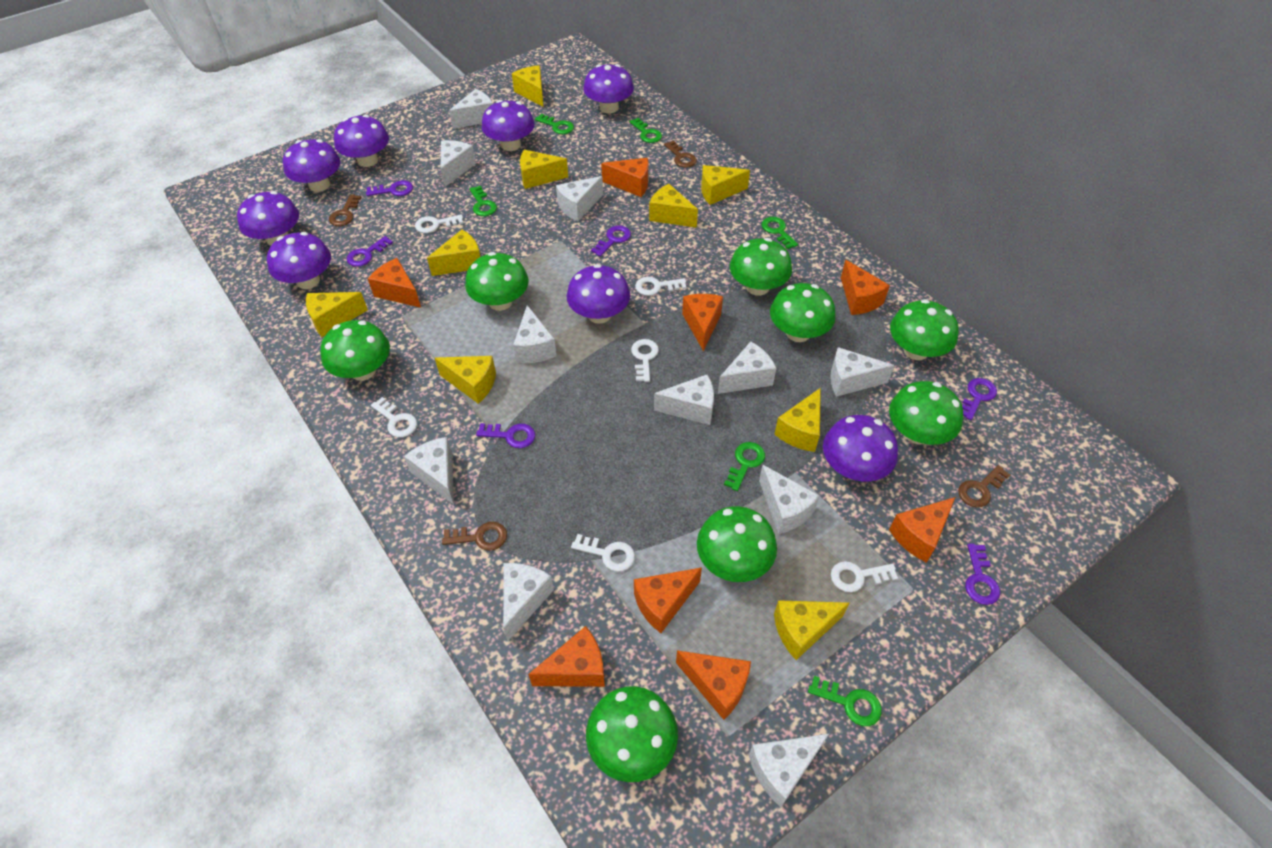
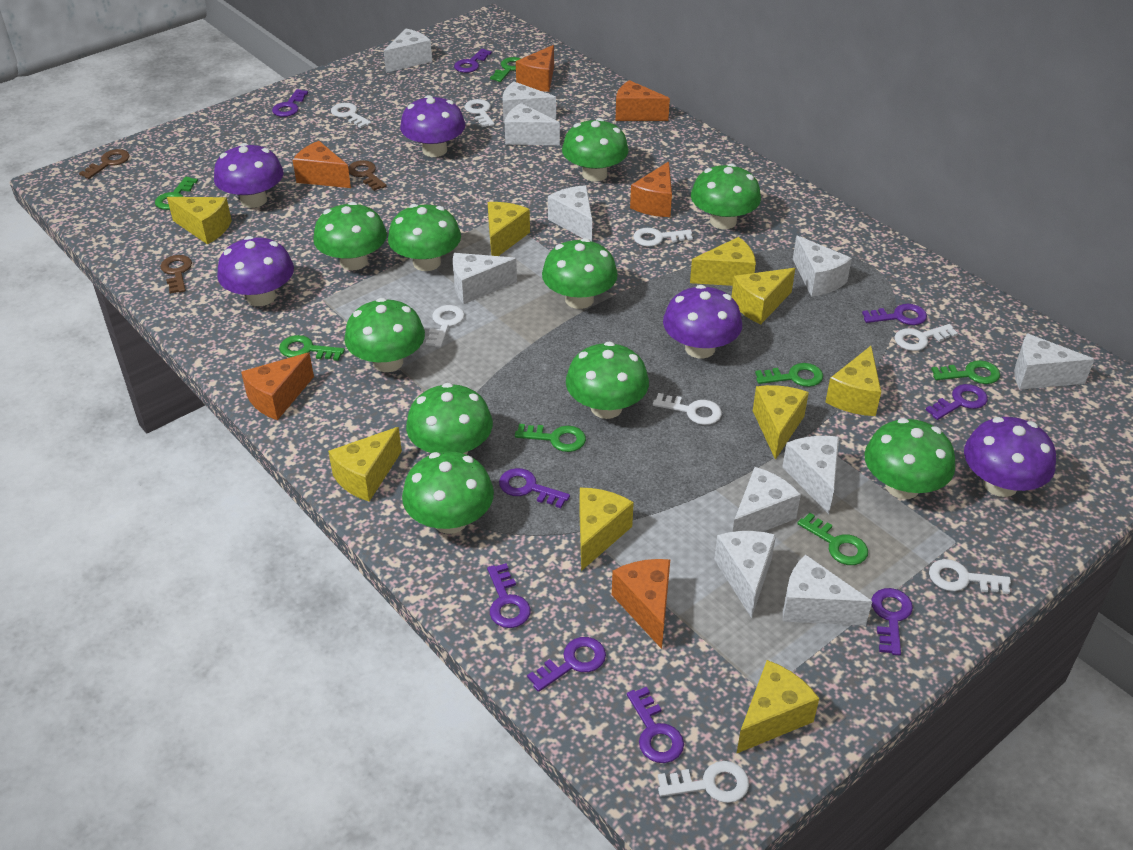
brown key: 4 -> 3
green key: 6 -> 7
green mushroom: 8 -> 10
orange cheese: 8 -> 6
purple key: 6 -> 9
purple mushroom: 8 -> 5
white key: 6 -> 8

